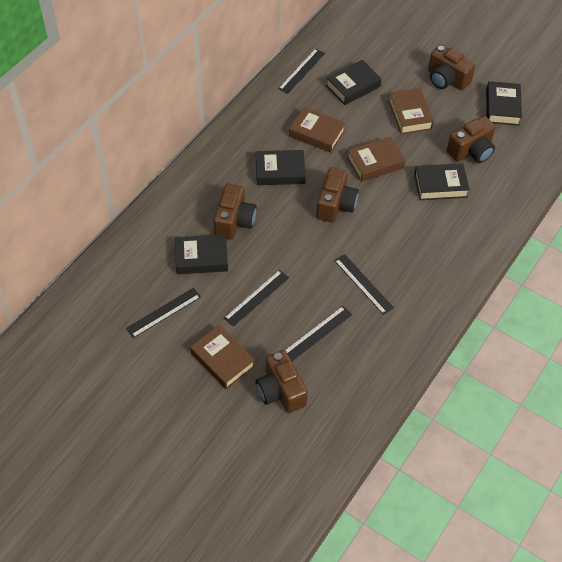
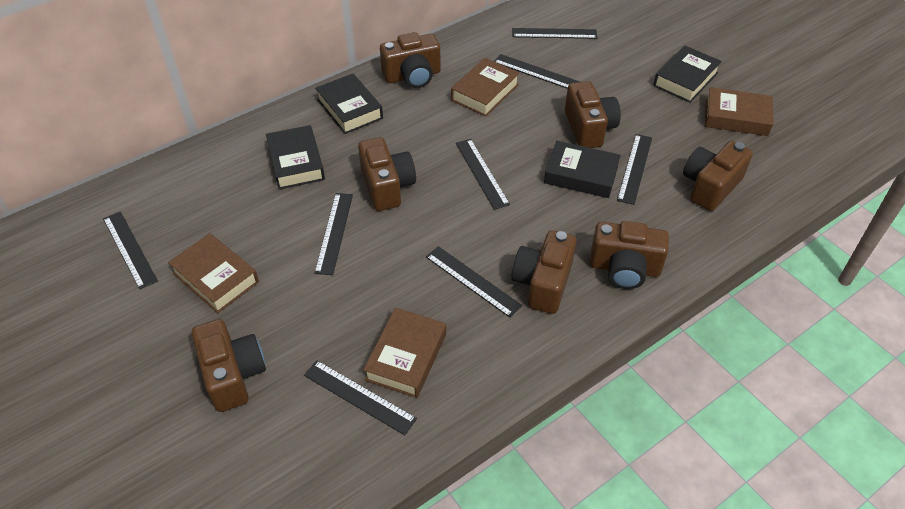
black book: 5 -> 4
black ruler: 5 -> 8
brown camera: 5 -> 7

